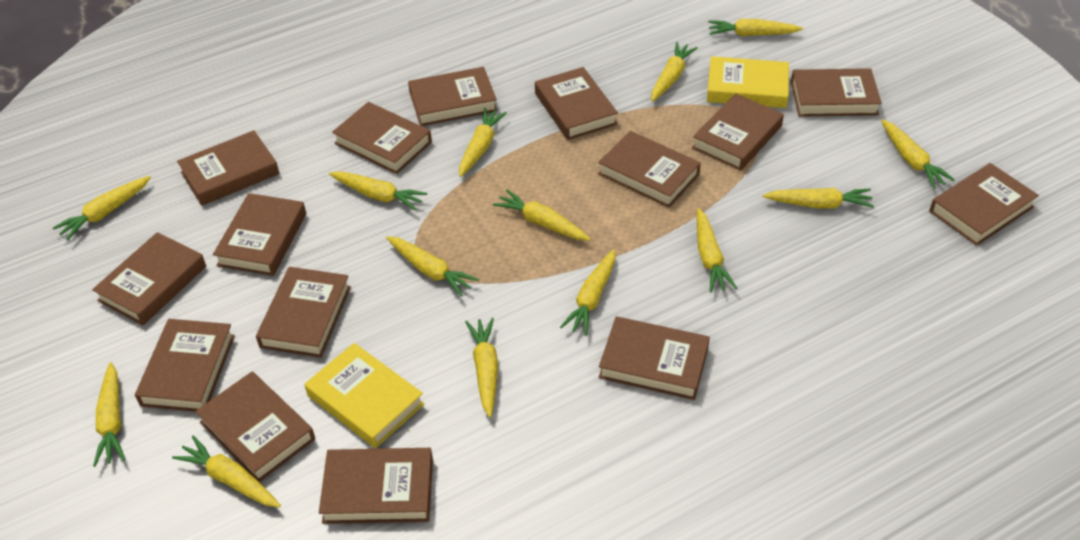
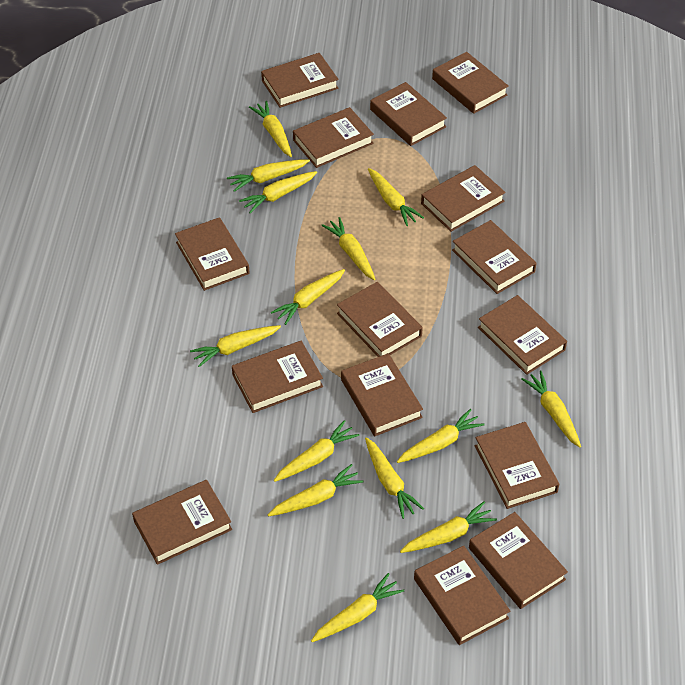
yellow book: 2 -> 0

